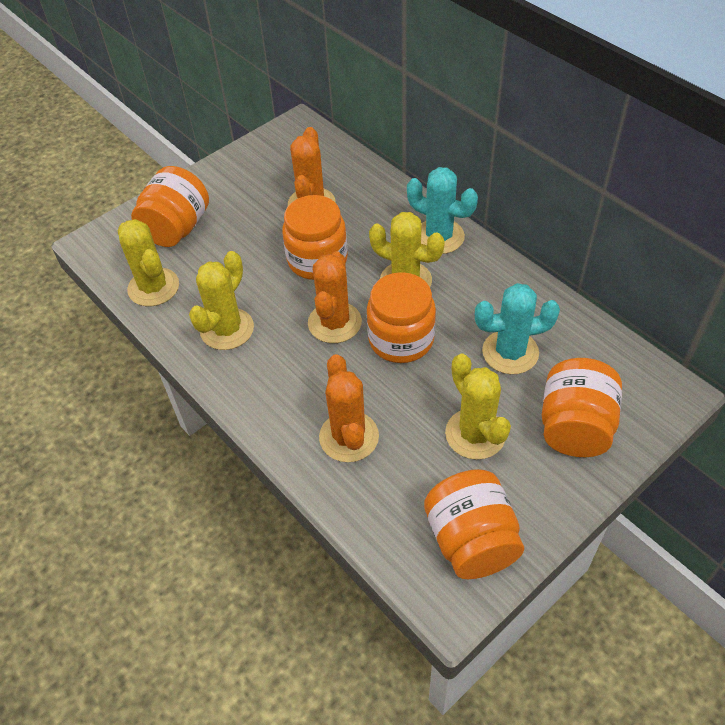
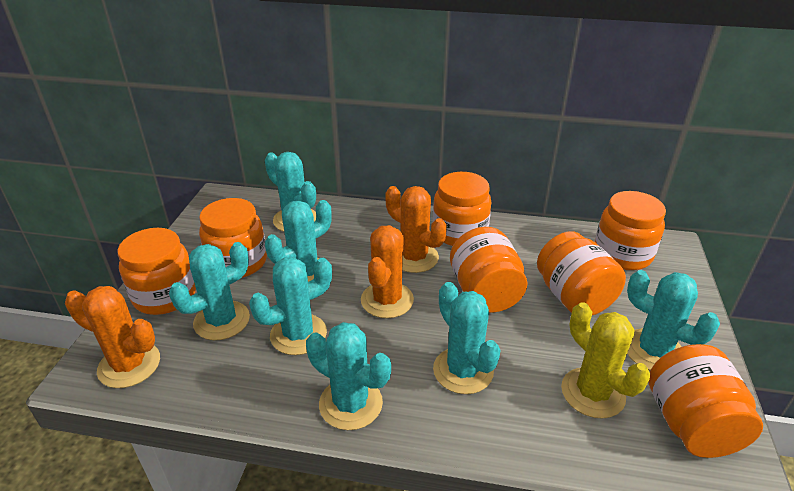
orange jar: 5 -> 7
turquoise cactus: 2 -> 7
yellow cactus: 4 -> 1

